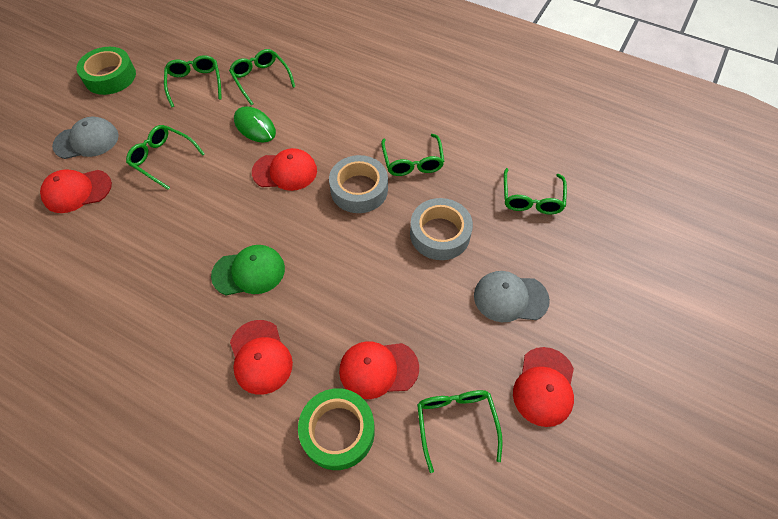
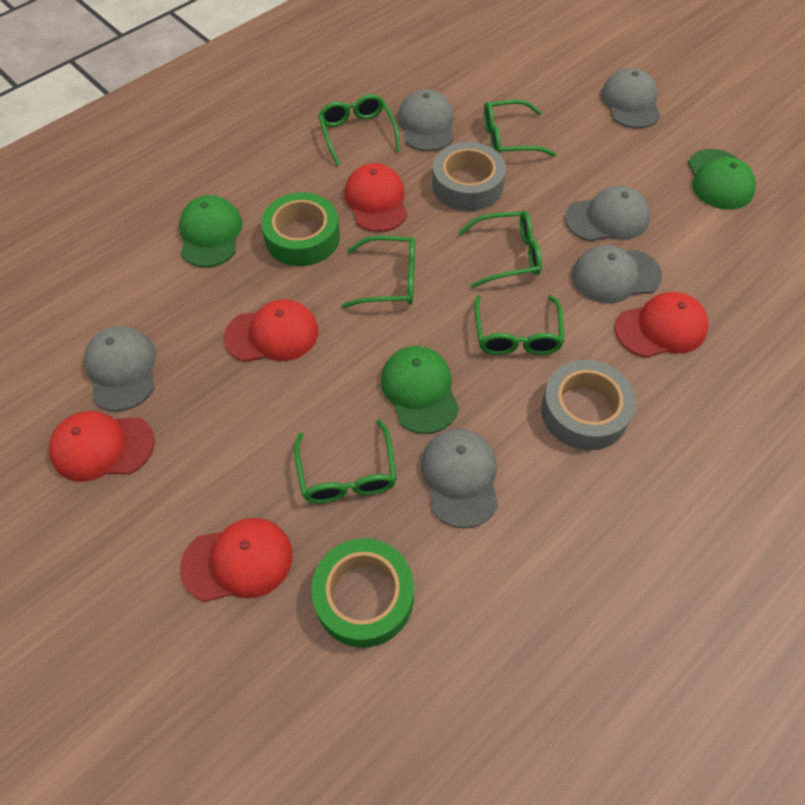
green cap: 1 -> 3
green mouse: 1 -> 0
grey cap: 2 -> 6

